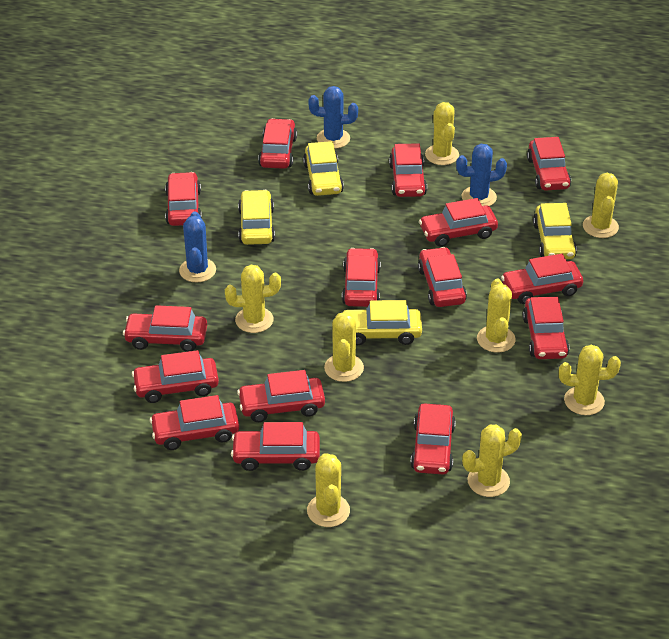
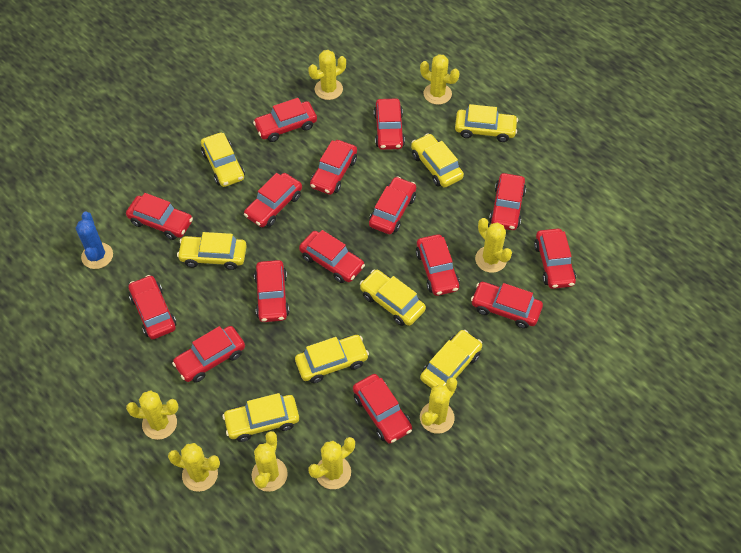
blue cactus: 3 -> 1
yellow car: 4 -> 8

